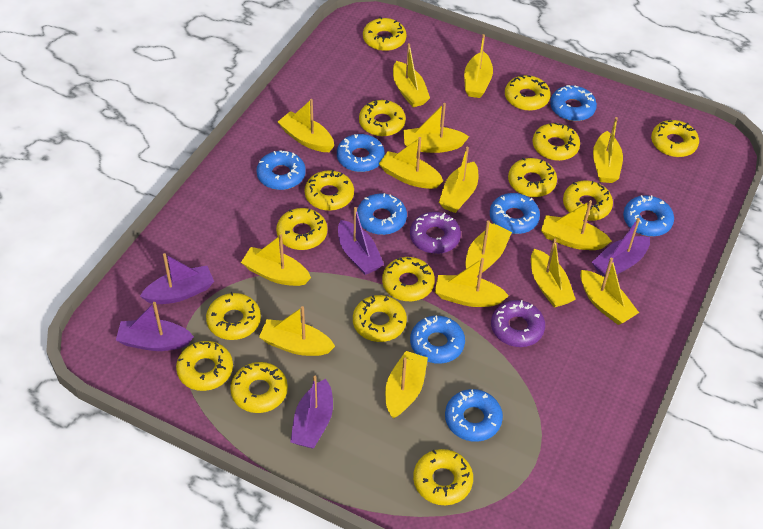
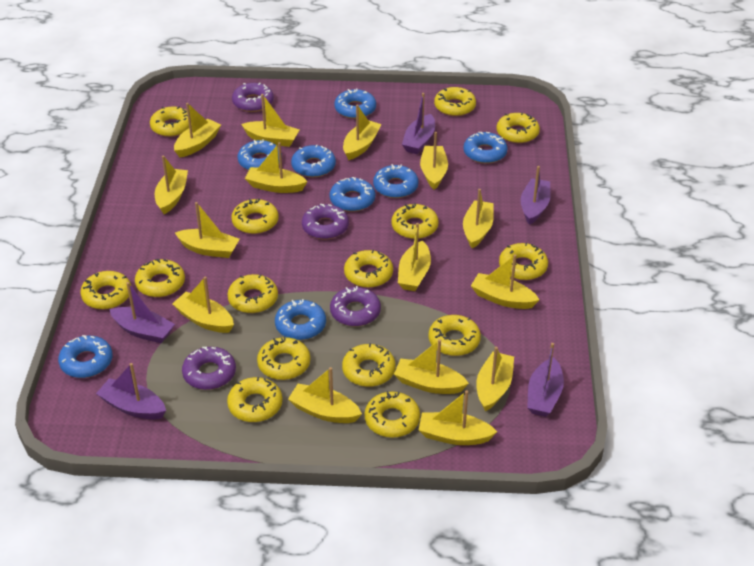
purple donut: 2 -> 4

